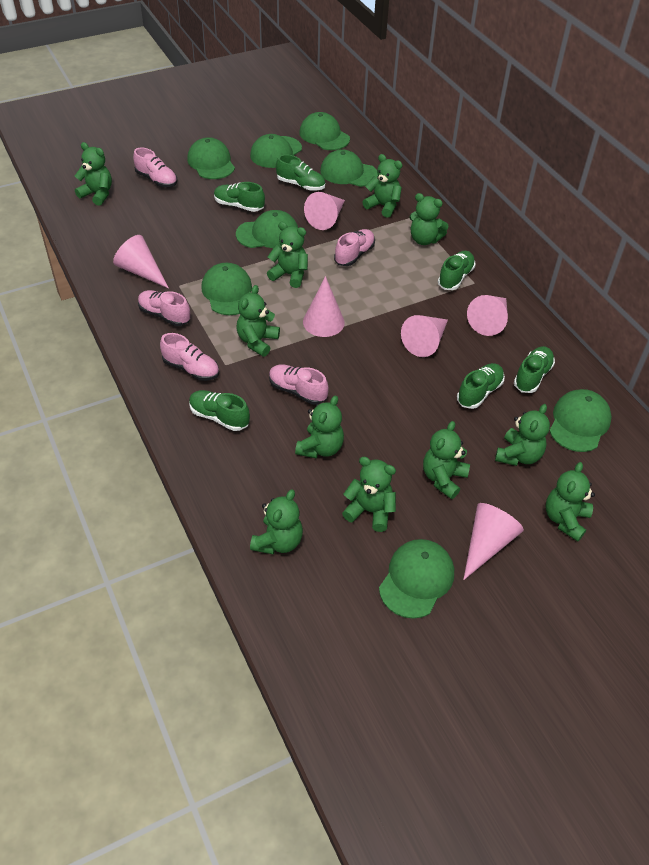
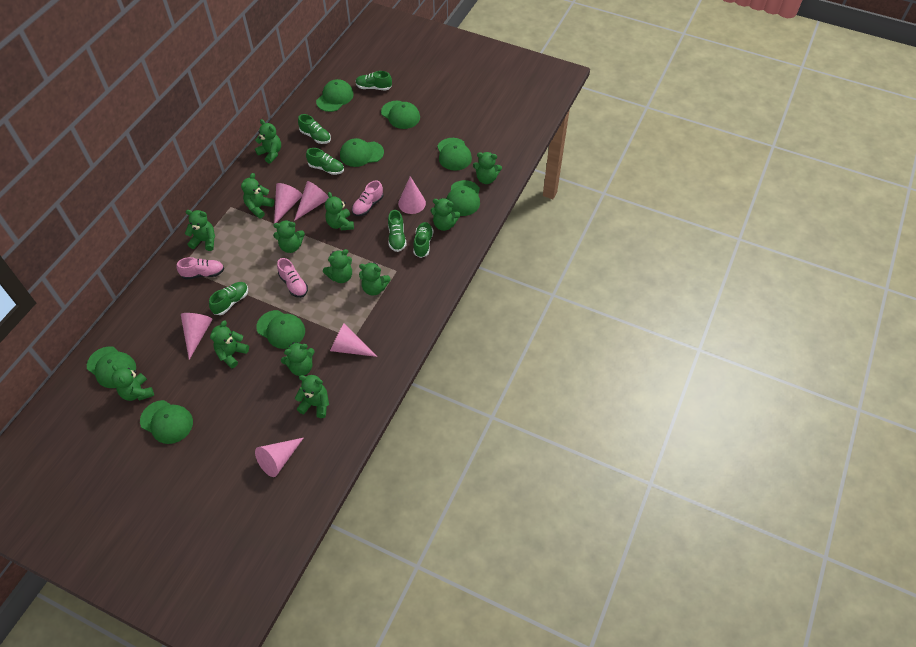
green teddy bear: 11 -> 13
pink shoe: 5 -> 3

